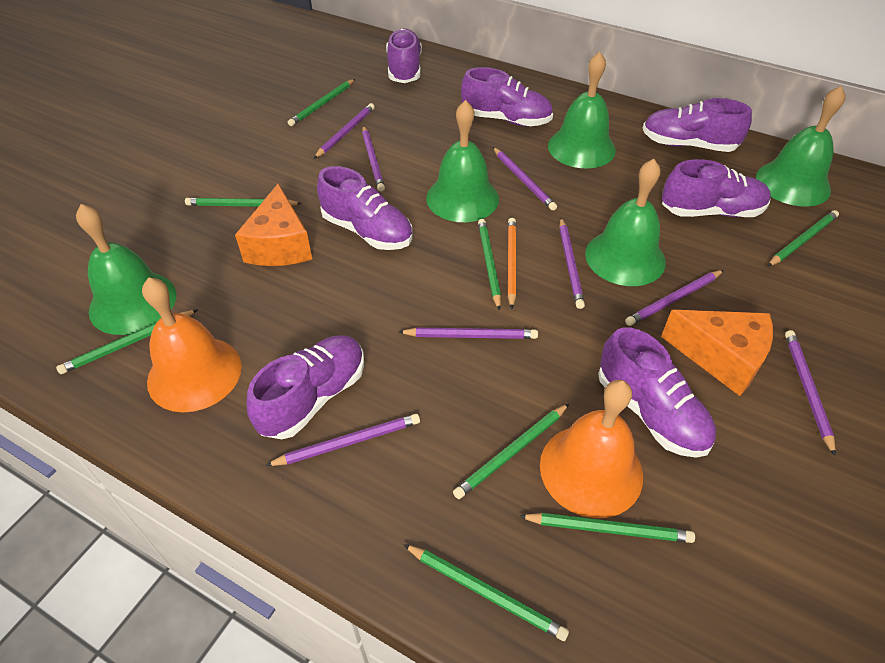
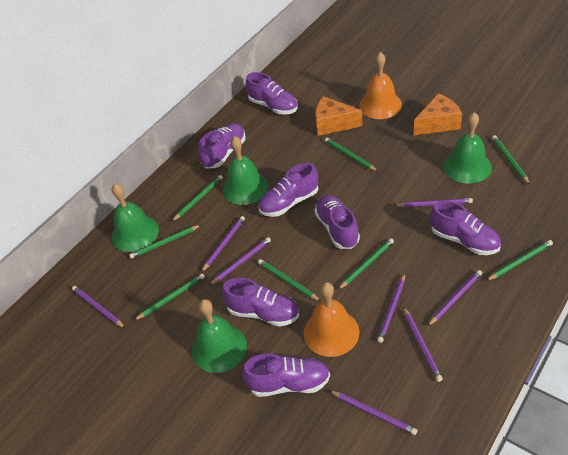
green bell: 5 -> 4
orange pencil: 1 -> 0

